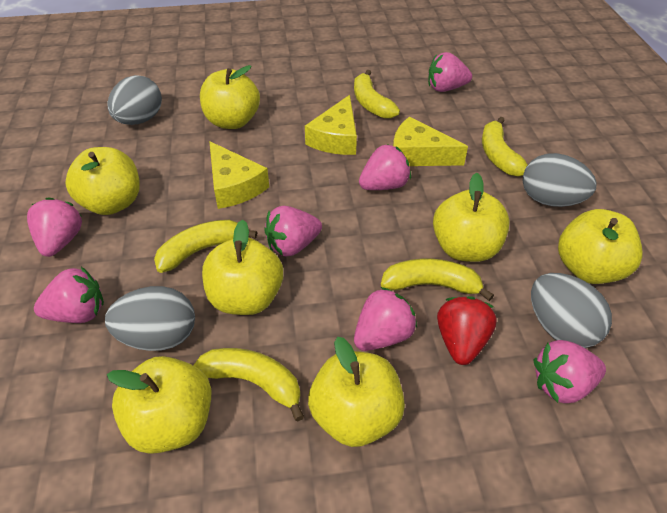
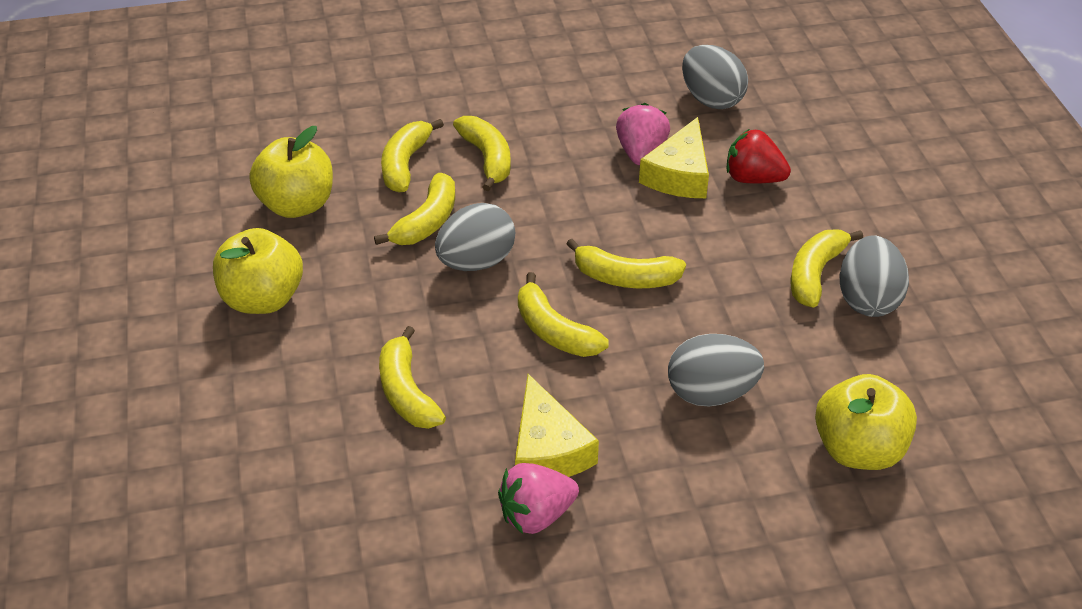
pink strawberry: 7 -> 2
yellow apple: 7 -> 3
yellow banana: 5 -> 7
yellow cheese: 3 -> 2

